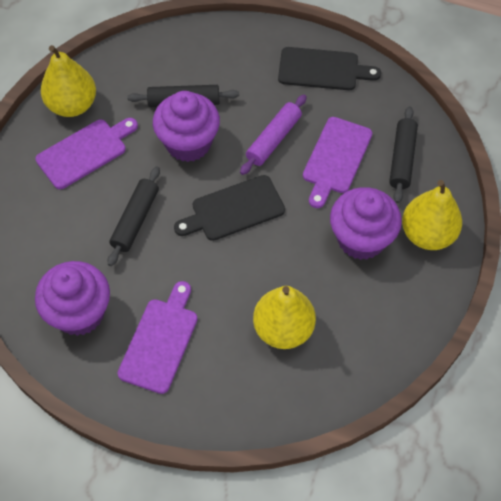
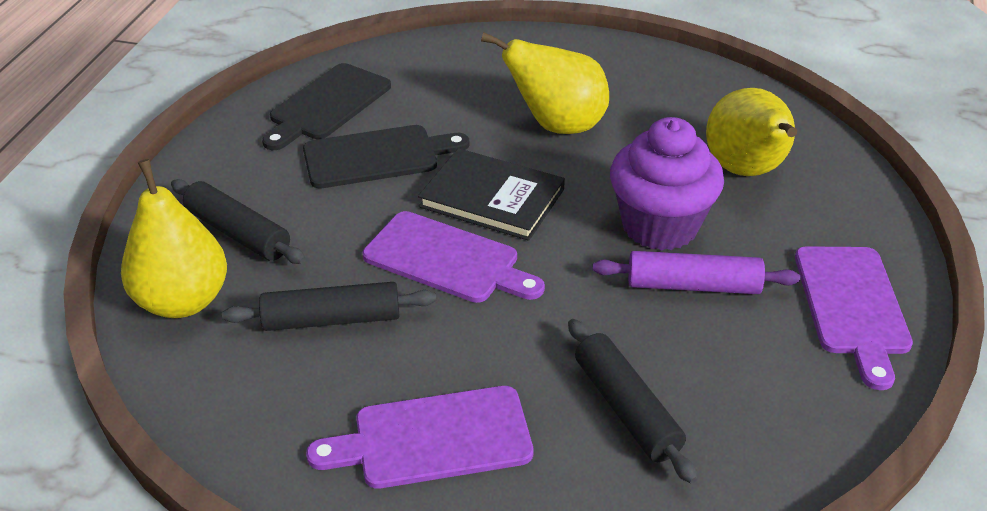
black book: 0 -> 1
purple cupcake: 3 -> 1

